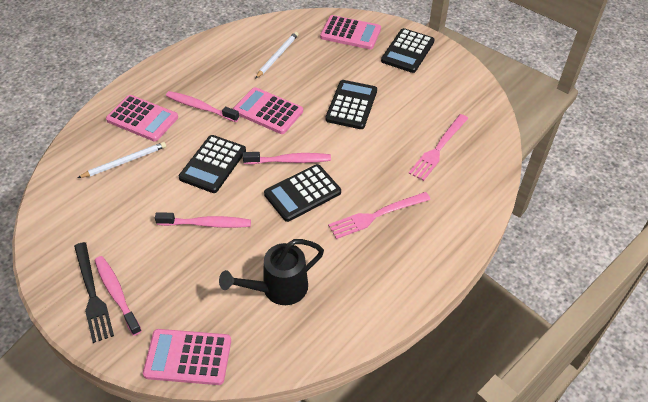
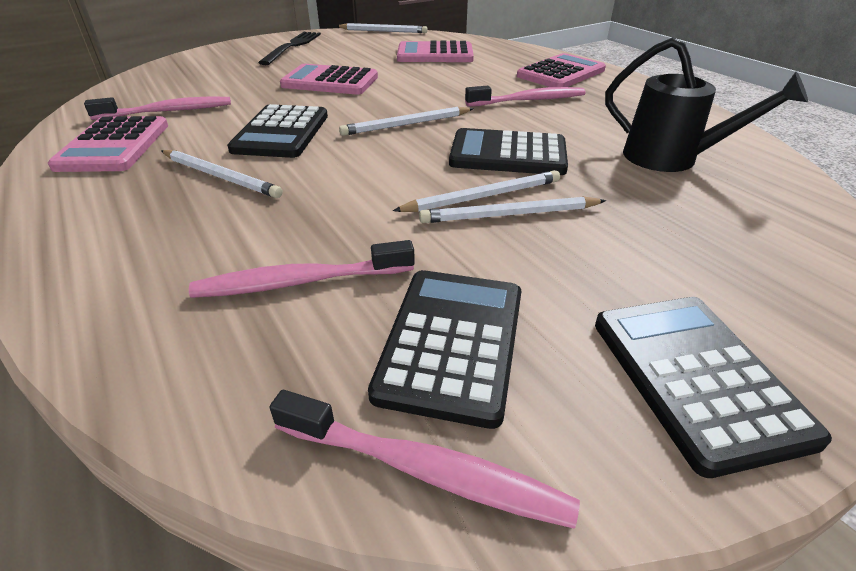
pink fork: 2 -> 0
white pencil: 2 -> 5

